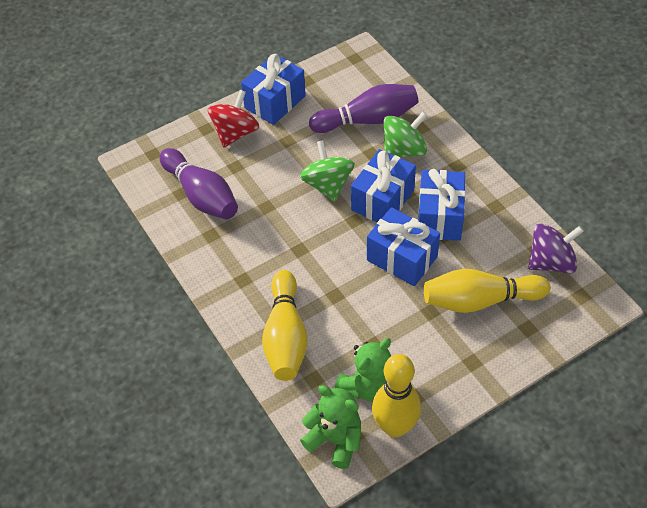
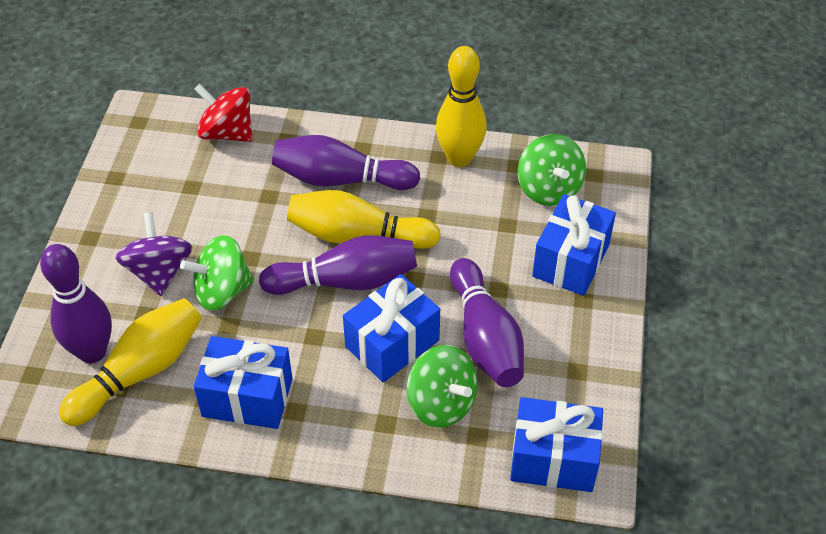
green spinning top: 2 -> 3
green teddy bear: 2 -> 0
purple bowling pin: 2 -> 4

